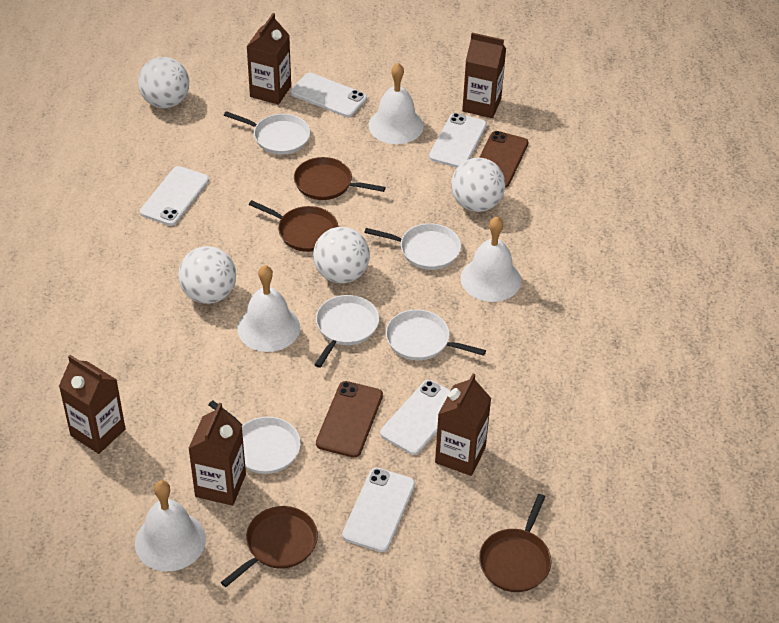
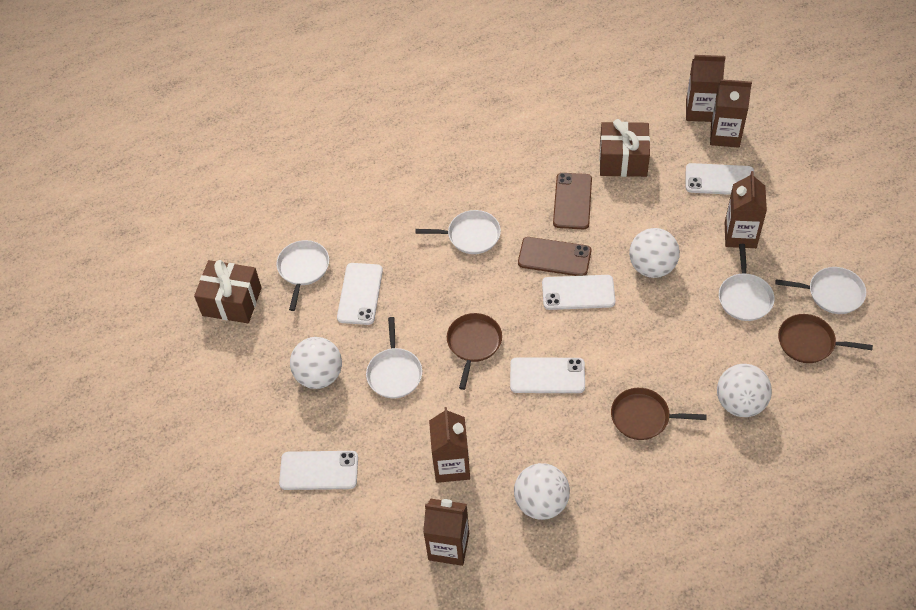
brown gift: 0 -> 2
brown pan: 4 -> 3
white bell: 4 -> 0

